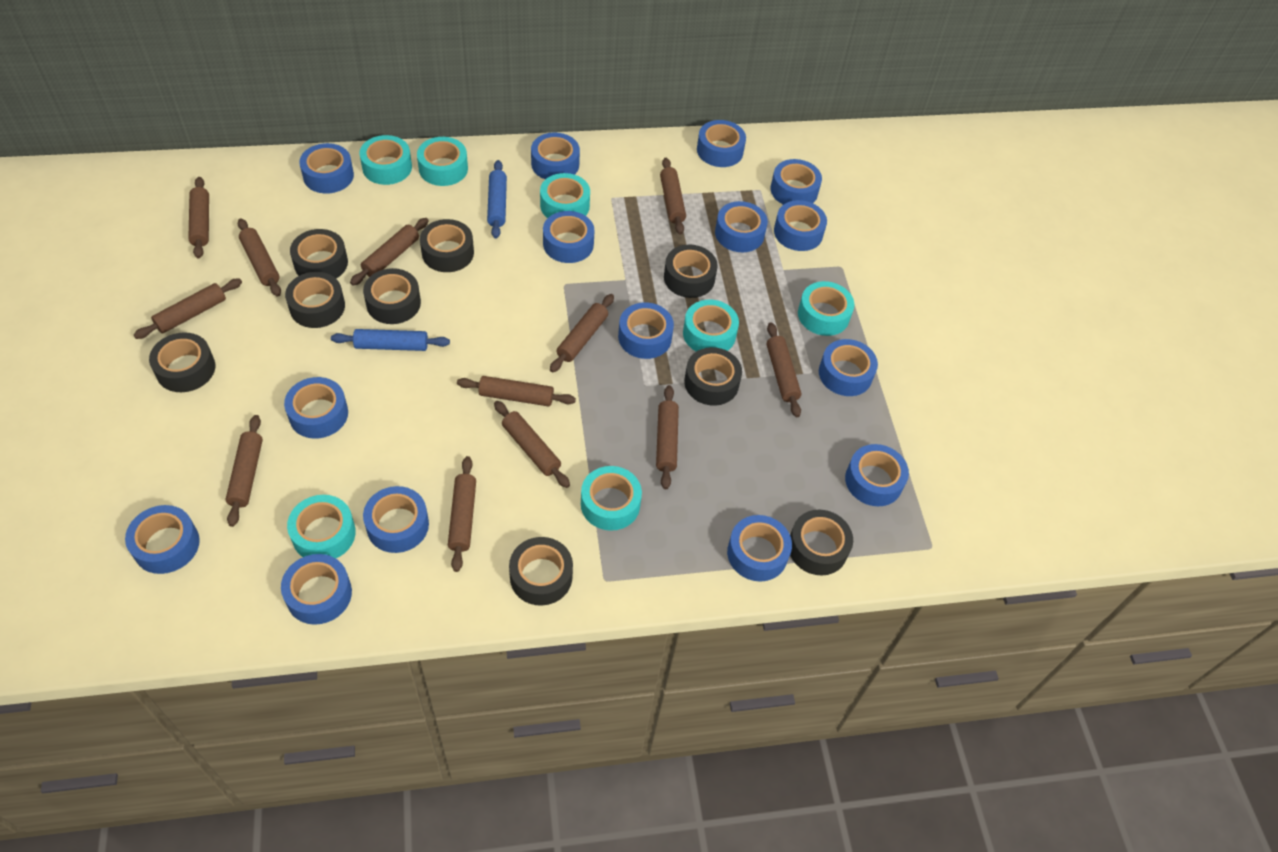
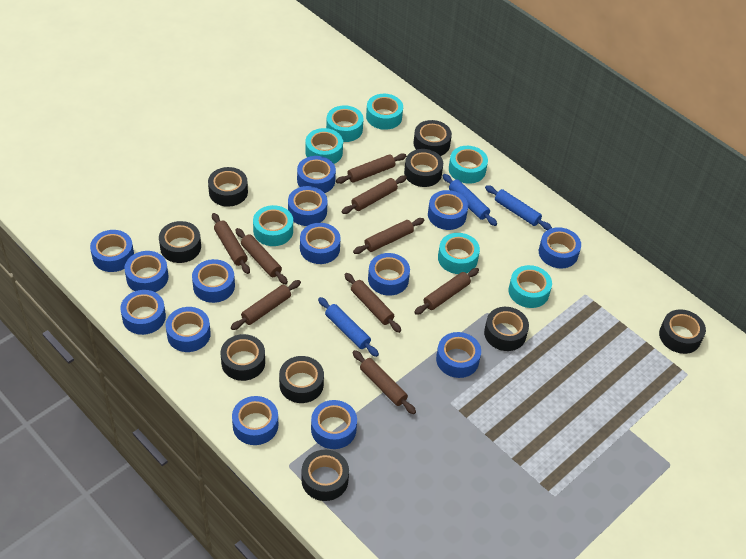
blue rolling pin: 2 -> 3
blue tape: 15 -> 14
brown rolling pin: 12 -> 9

